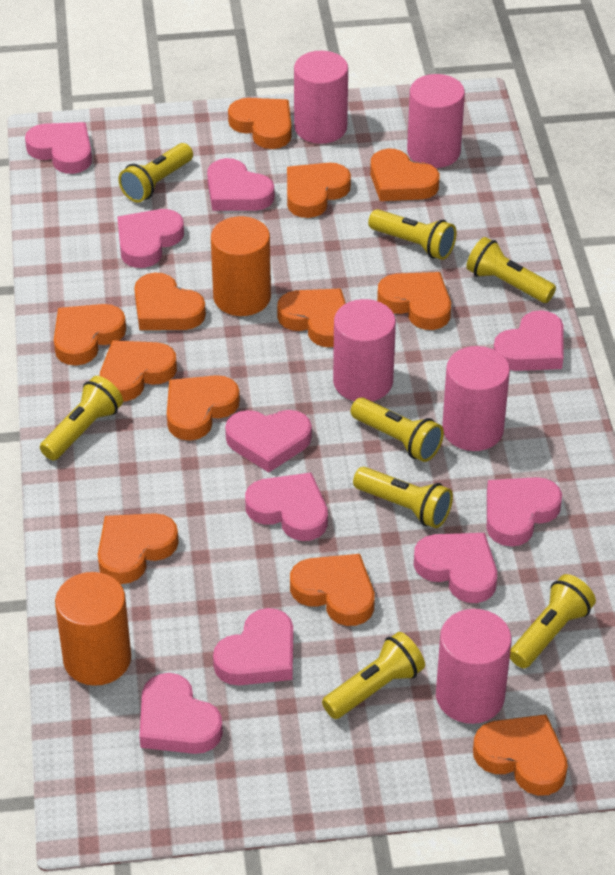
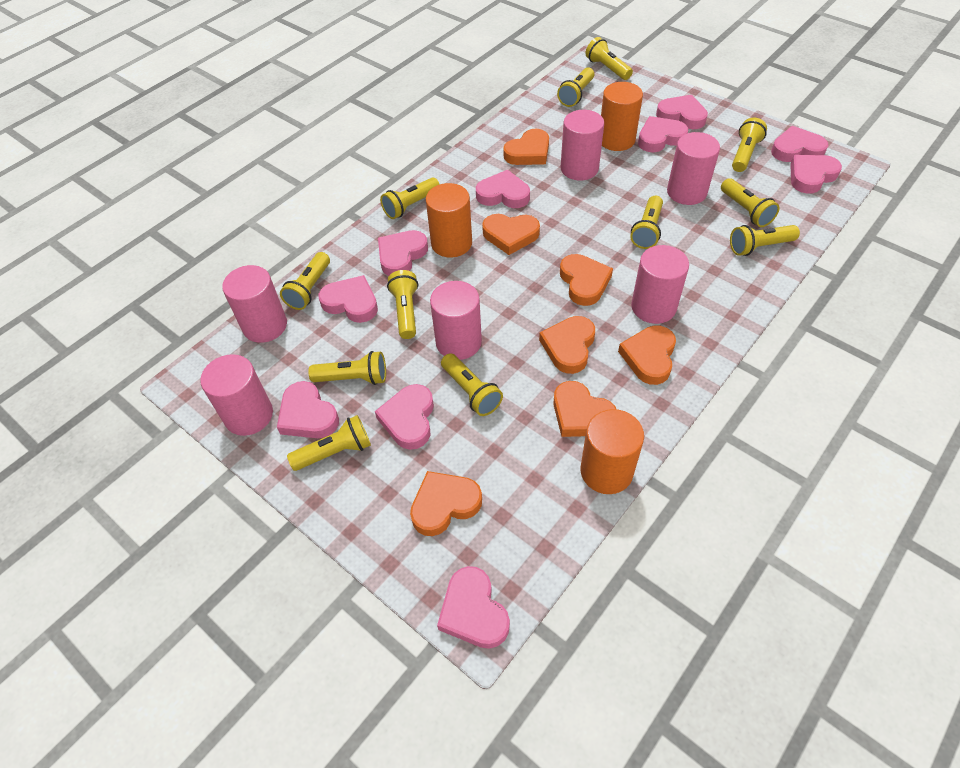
orange cylinder: 2 -> 3
orange heart: 12 -> 7
pink cylinder: 5 -> 6
yellow flashlight: 8 -> 12

